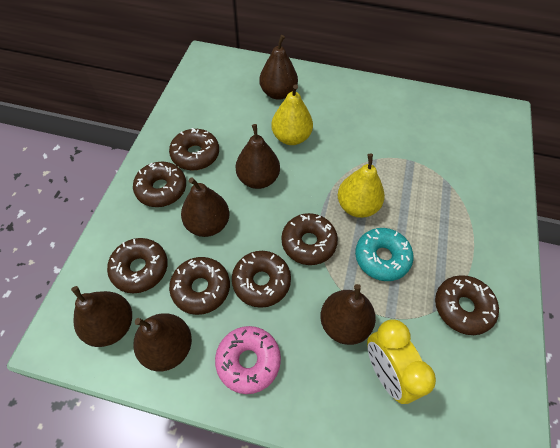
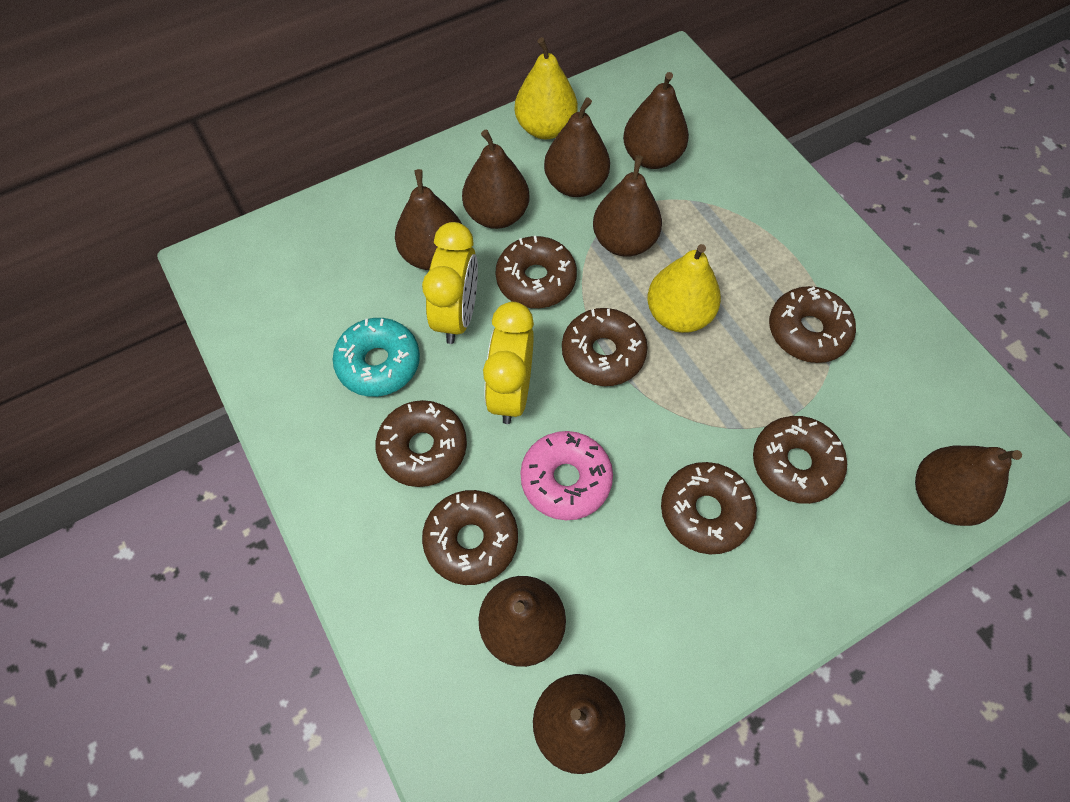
brown pear: 6 -> 8
yellow clock: 1 -> 2

